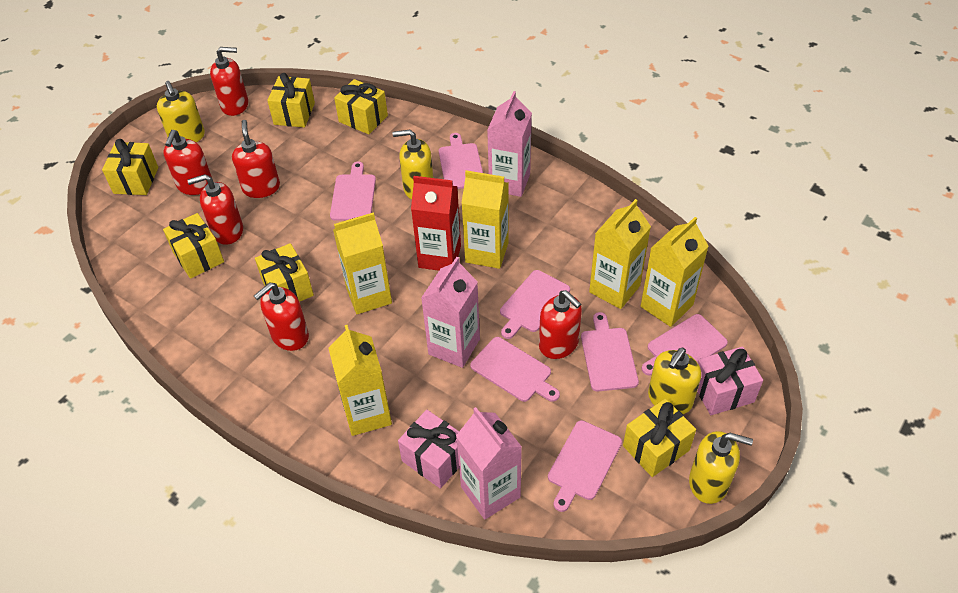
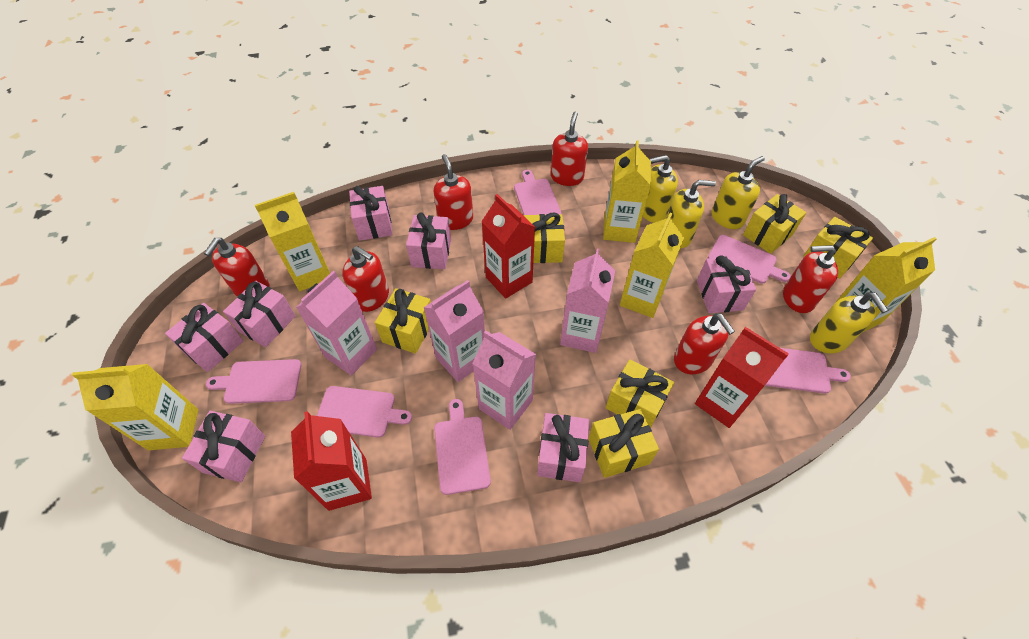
pink carton: 3 -> 4
pink cutting board: 7 -> 6
pink gift: 2 -> 7
red carton: 1 -> 3

